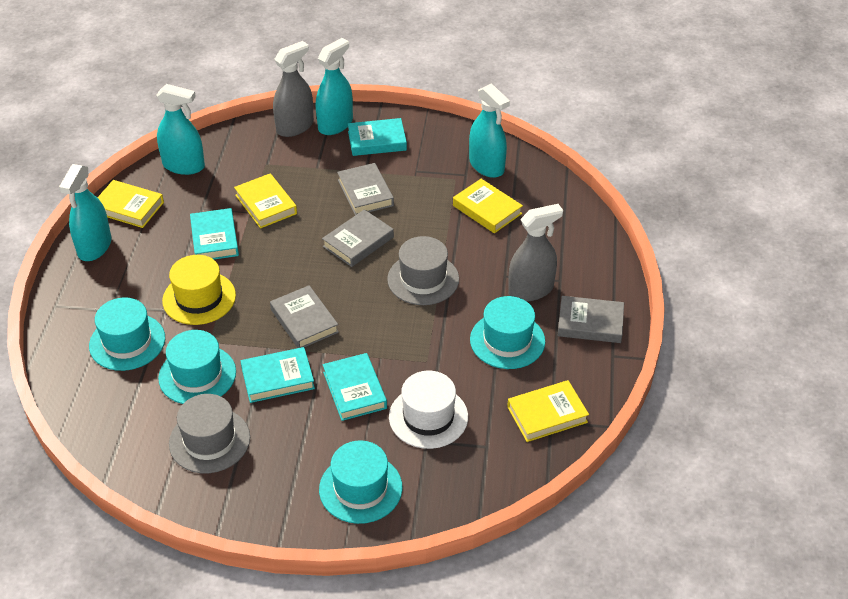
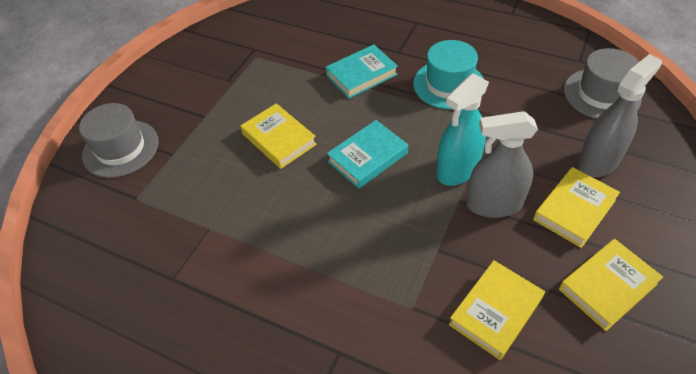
grey book: 4 -> 0
turquoise book: 4 -> 2
turquoise hat: 4 -> 1
turquoise spray bottle: 4 -> 1
white hat: 1 -> 0
yellow hat: 1 -> 0

